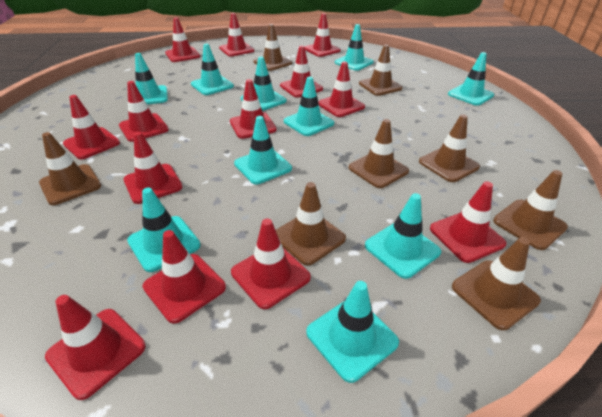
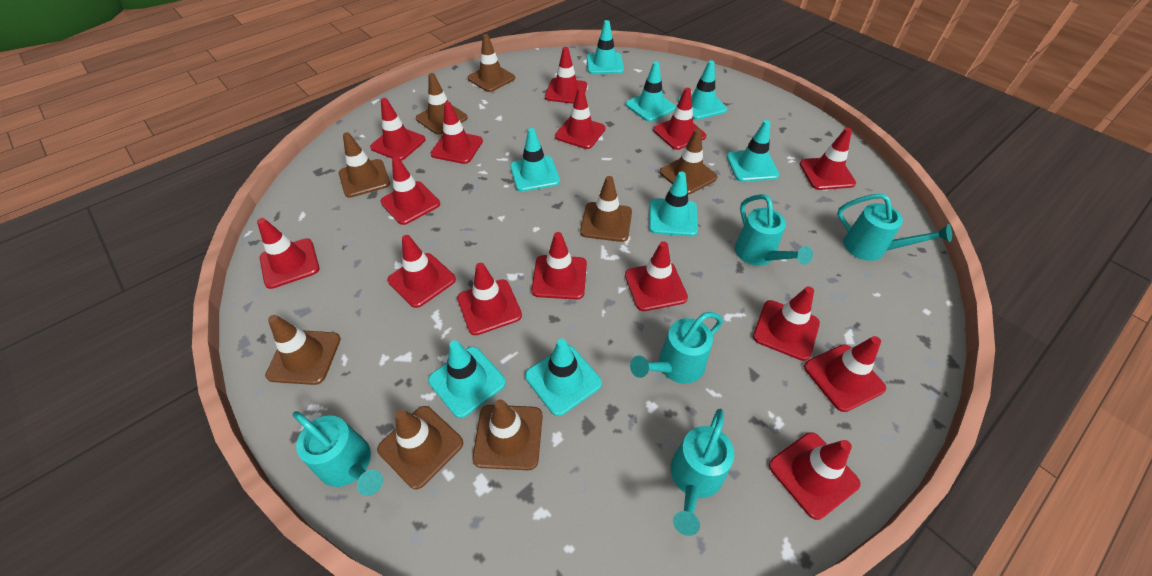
red traffic cone: 13 -> 15
turquoise traffic cone: 10 -> 8
turquoise watering can: 0 -> 5

